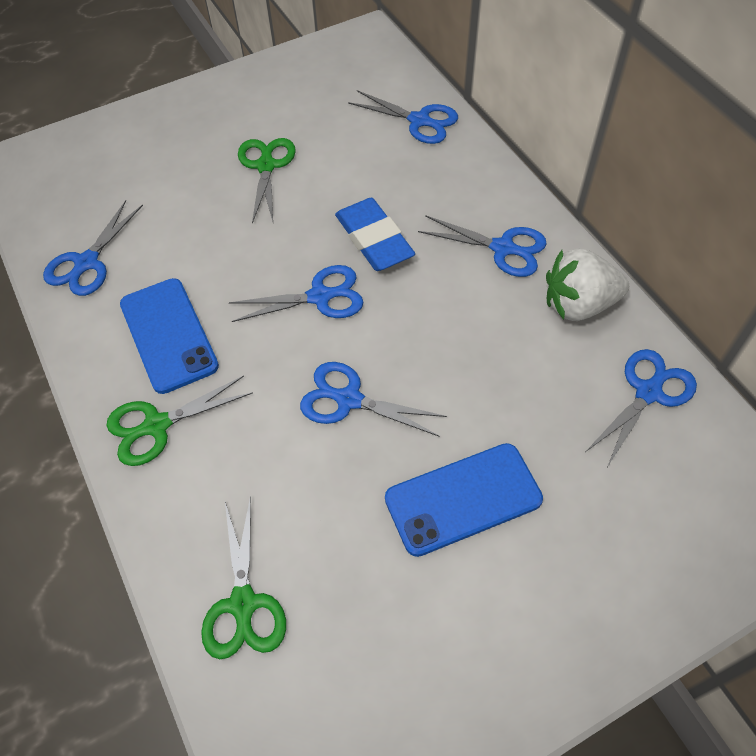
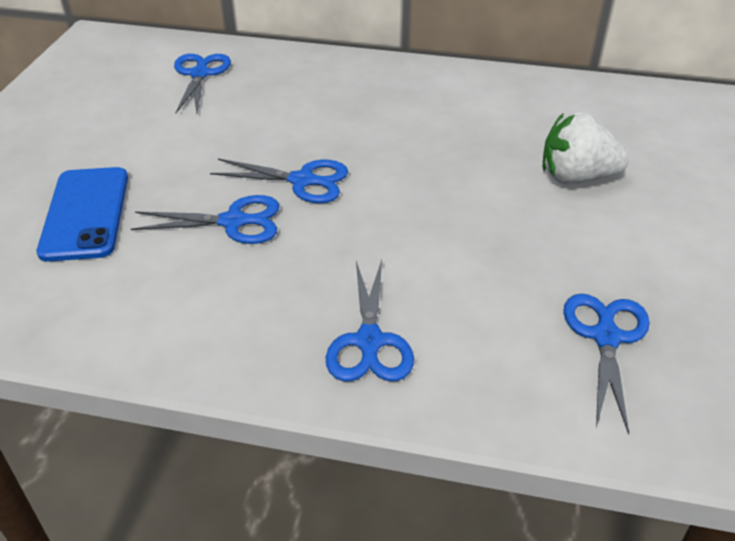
blue eraser: 1 -> 0
blue phone: 2 -> 1
blue scissors: 6 -> 5
green scissors: 3 -> 0

